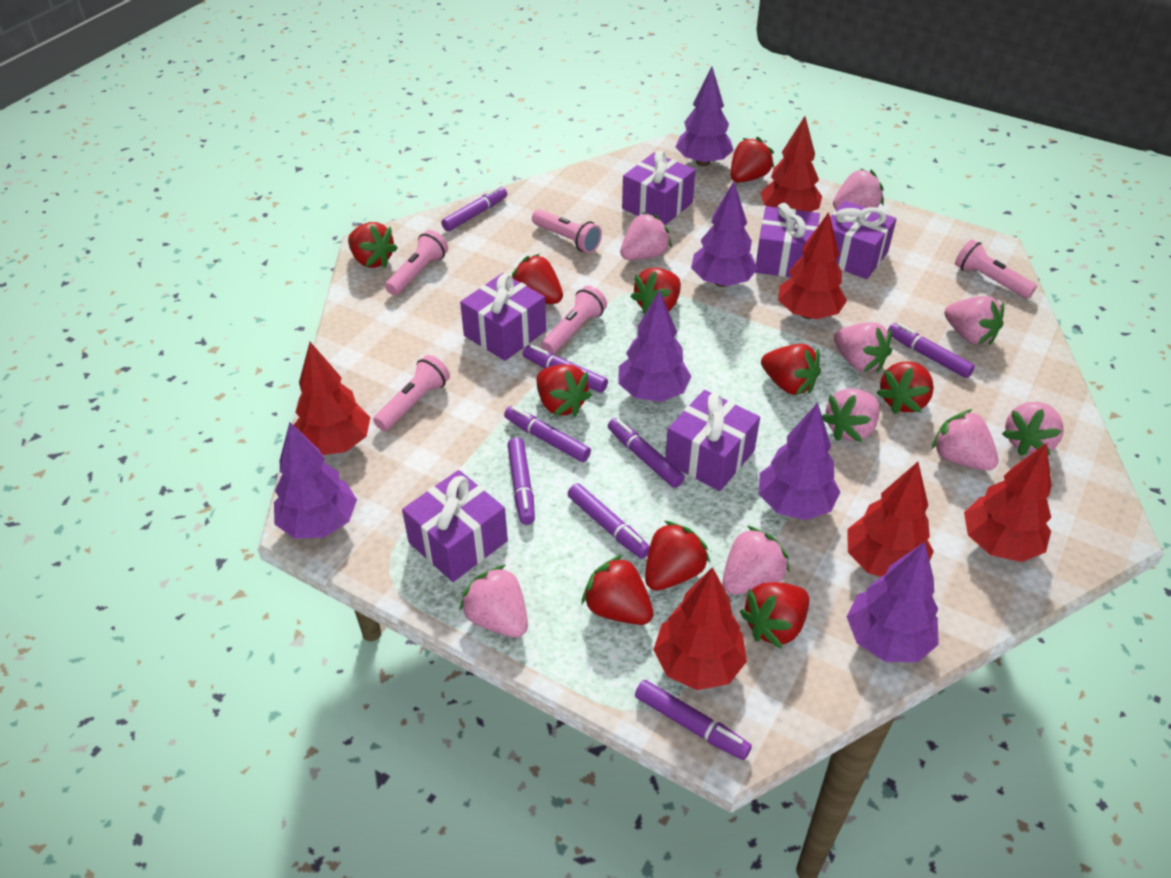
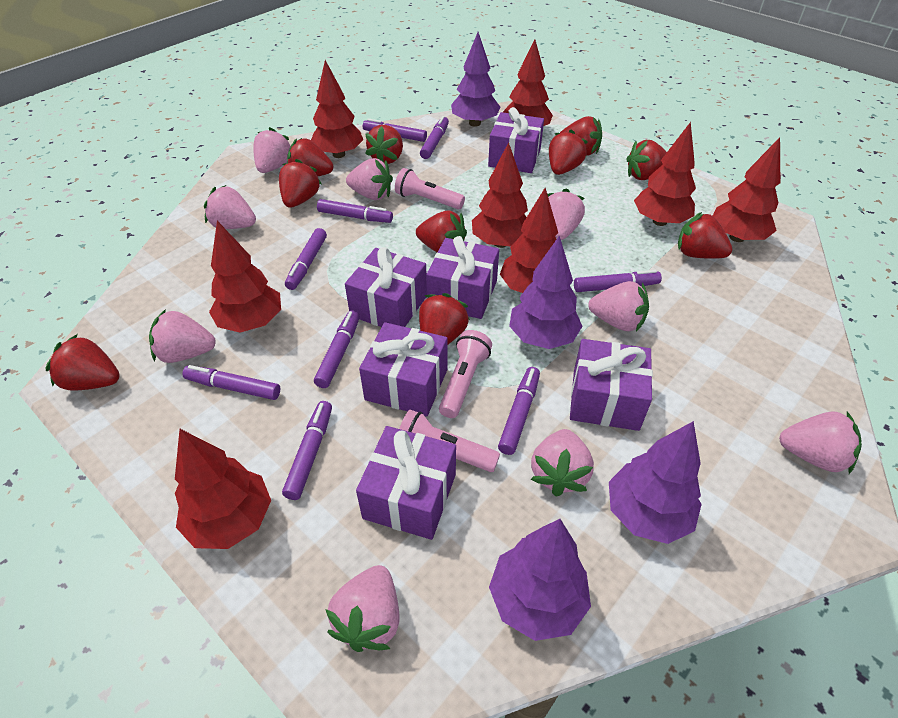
pink flashlight: 5 -> 3
purple marker: 8 -> 9
purple tree: 6 -> 4
red tree: 6 -> 8

